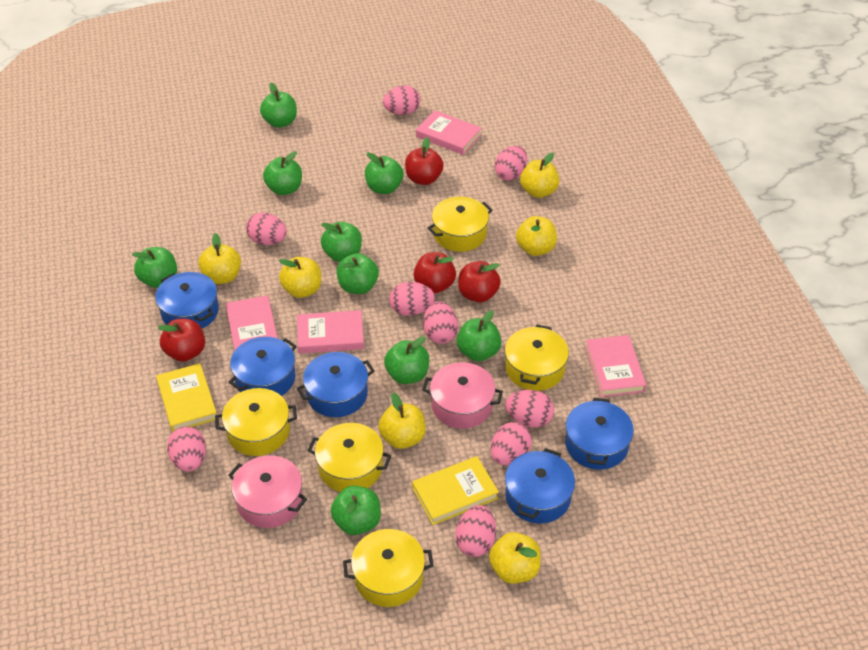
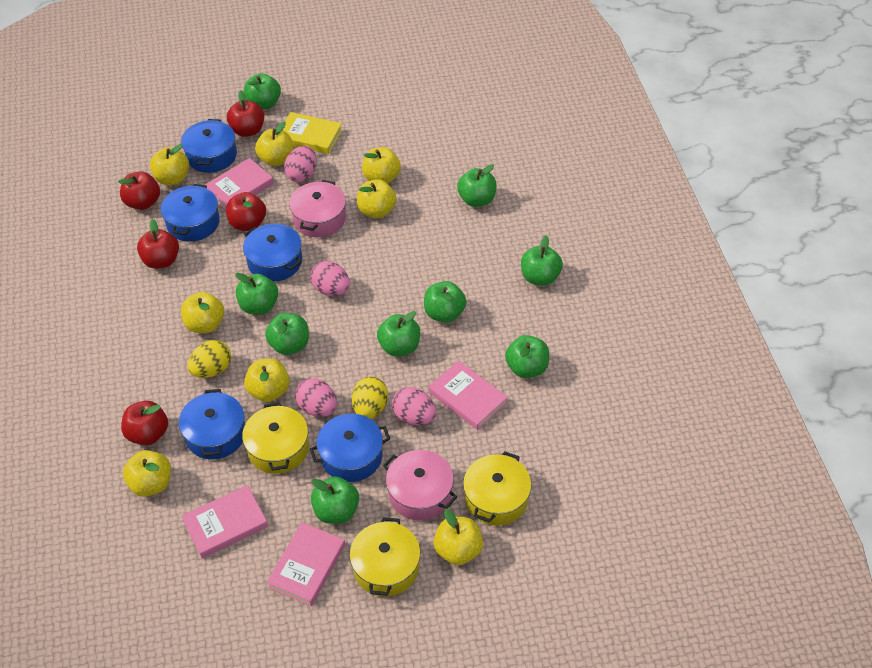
pink egg: 9 -> 4
red apple: 4 -> 5
yellow apple: 6 -> 8
yellow book: 2 -> 1
yellow egg: 0 -> 2
yellow pot: 5 -> 3

